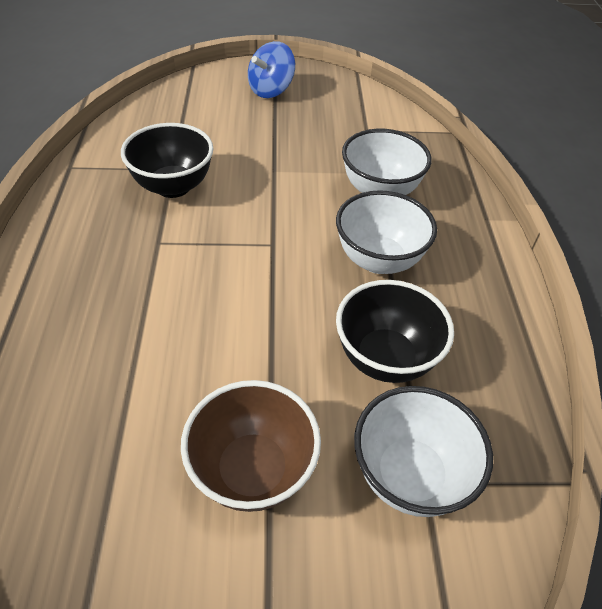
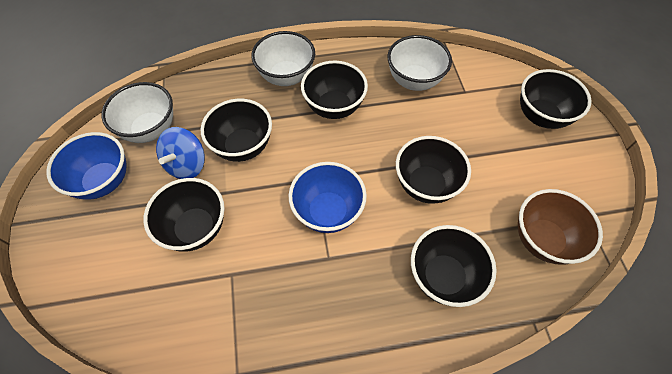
black bowl: 2 -> 6
blue bowl: 0 -> 2

